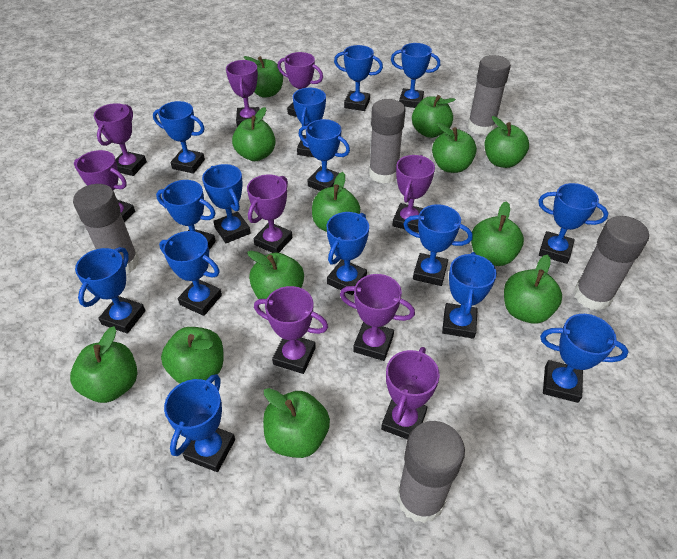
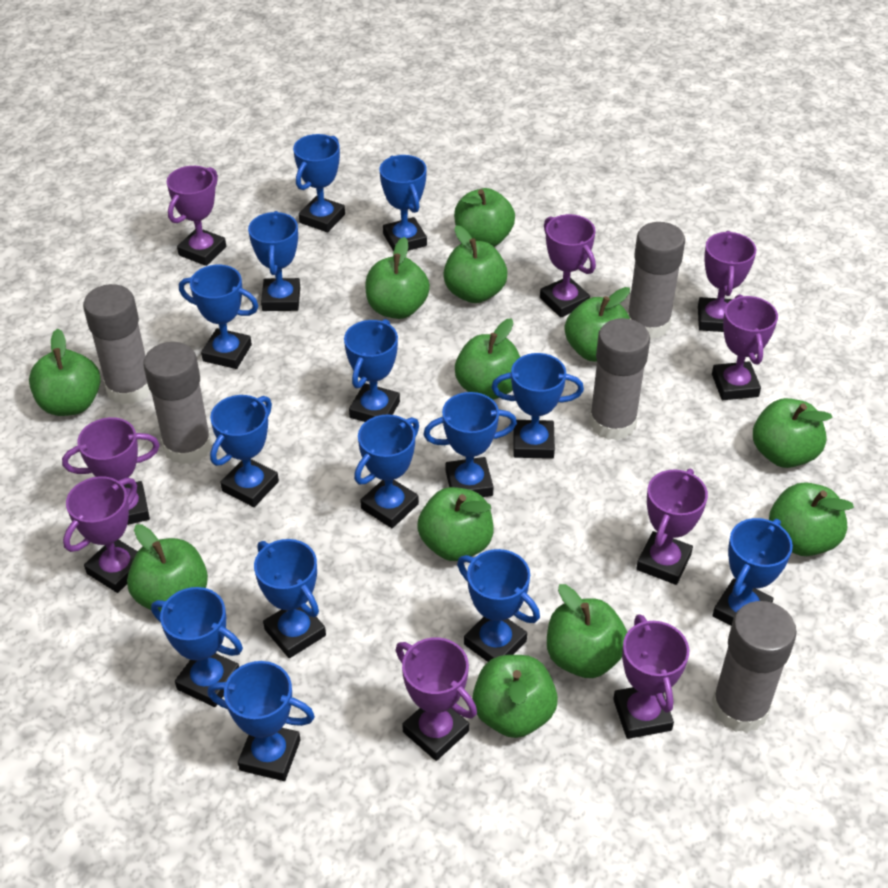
blue trophy: 15 -> 14

